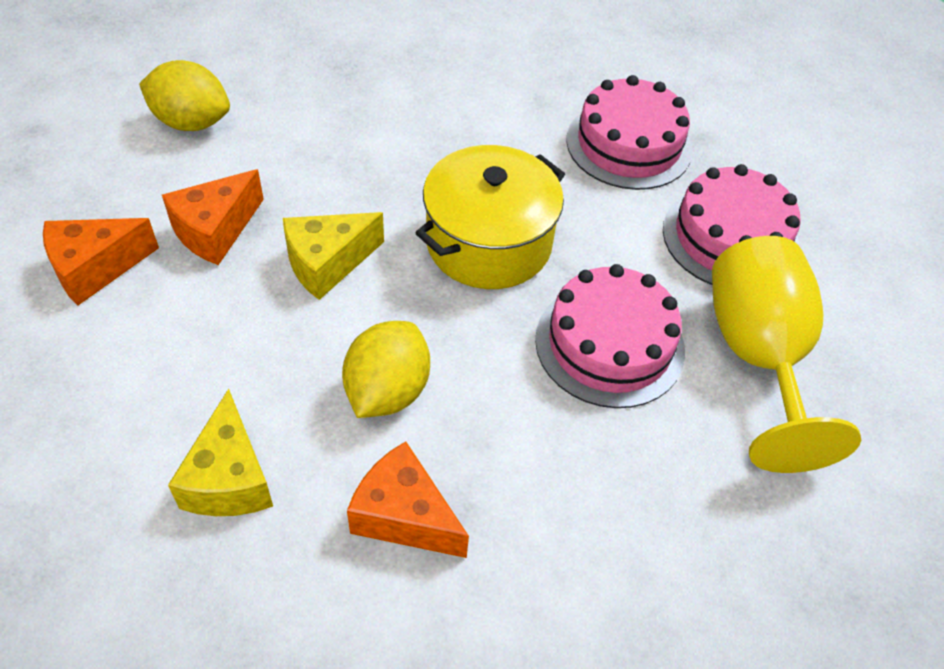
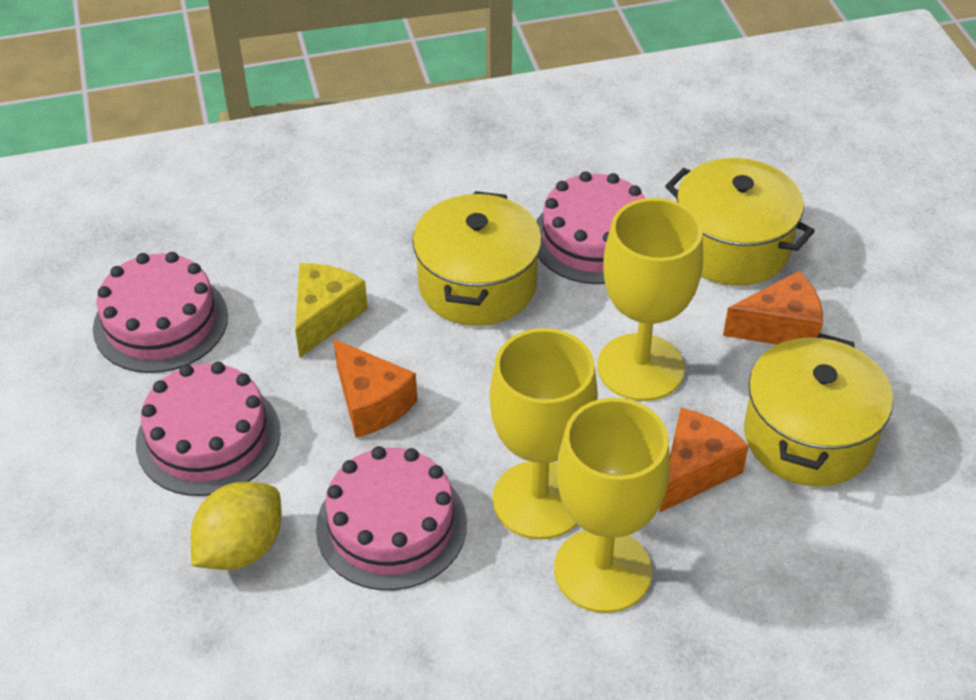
pink cake: 3 -> 4
yellow cheese: 2 -> 1
yellow goblet: 1 -> 3
yellow lemon: 2 -> 1
yellow pot: 1 -> 3

